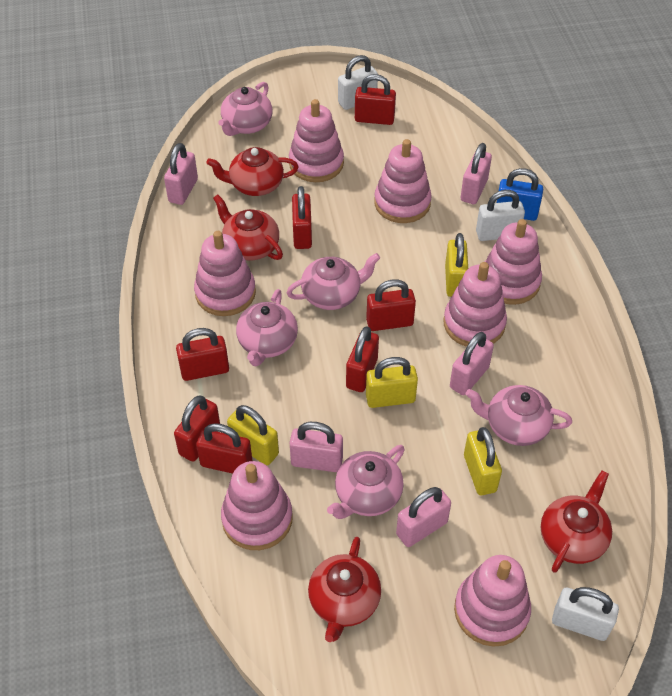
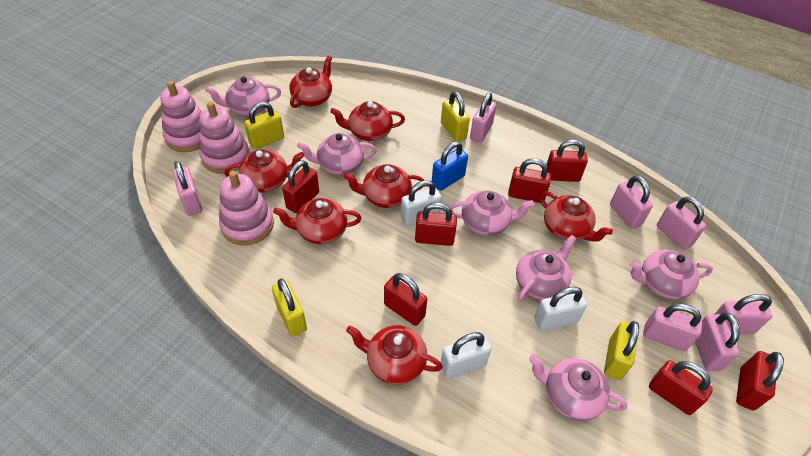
pink padlock: 5 -> 7
pink stacking toy: 7 -> 3
pink teapot: 5 -> 6
red teapot: 4 -> 7

